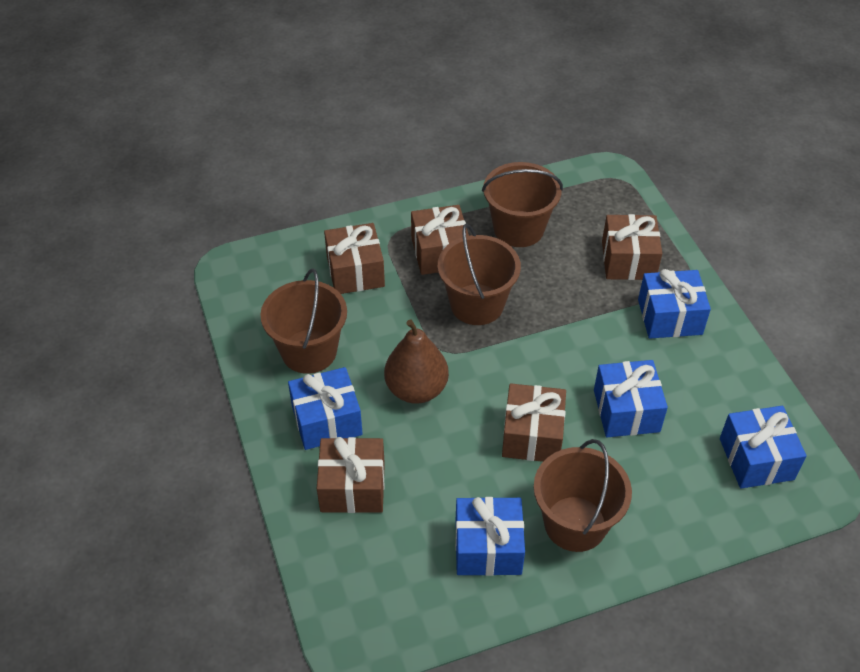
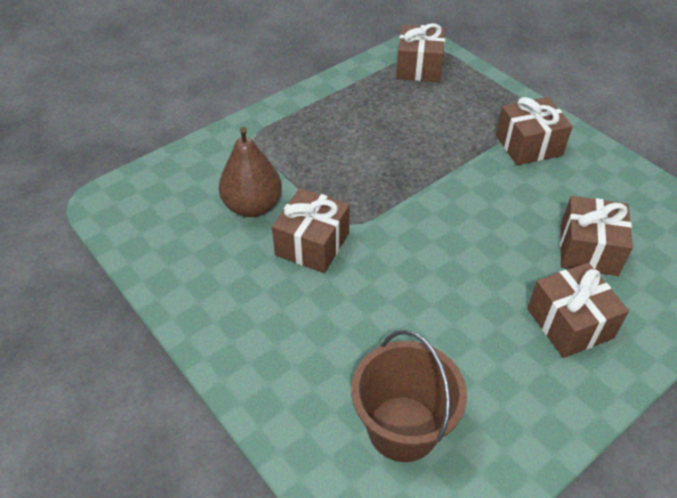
blue gift: 5 -> 0
brown bucket: 4 -> 1

